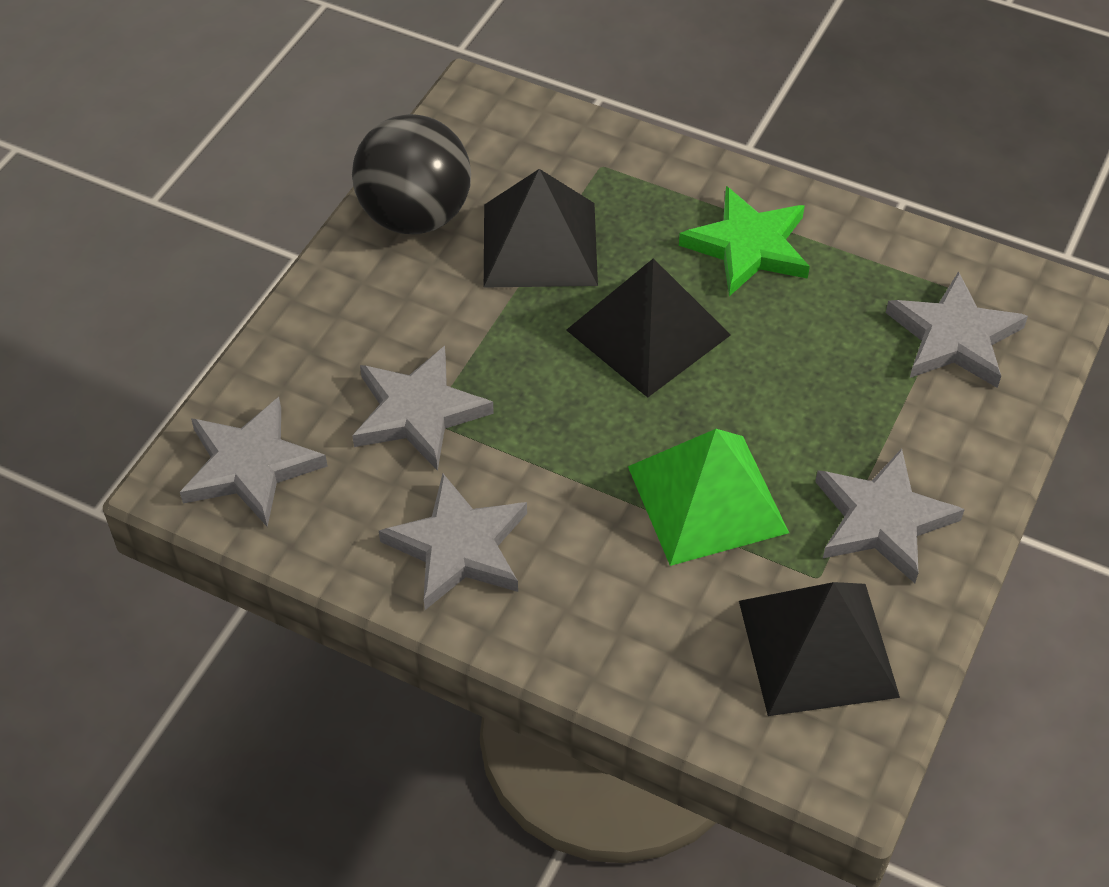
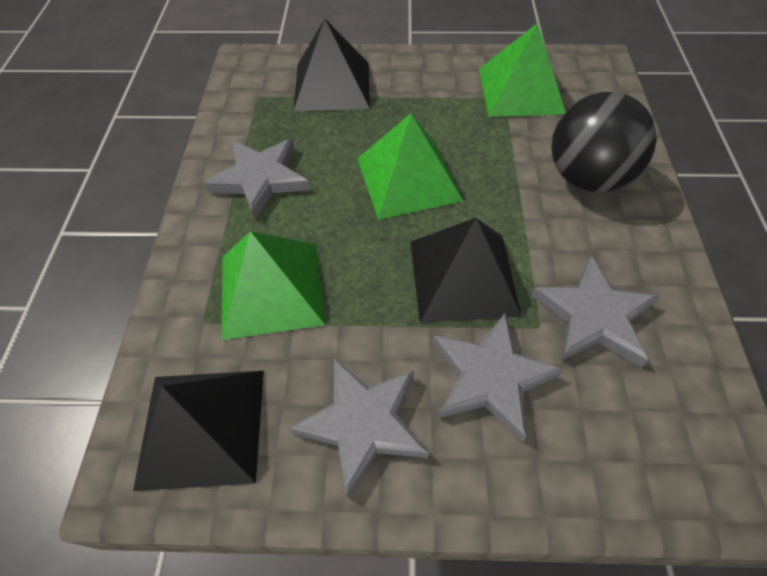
green pyramid: 1 -> 3
green star: 1 -> 0
grey star: 5 -> 4

